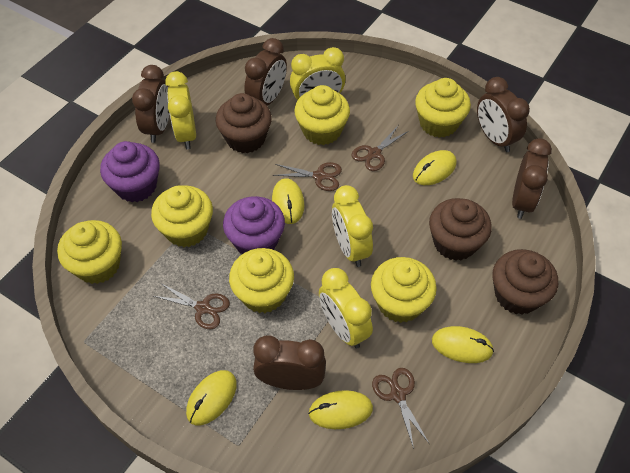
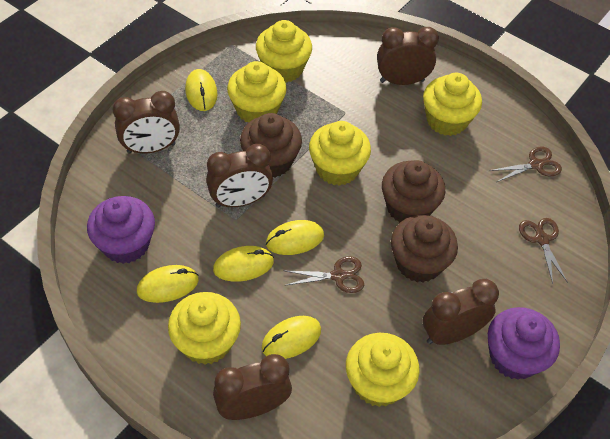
brown scissors: 4 -> 3
yellow clock: 4 -> 0

